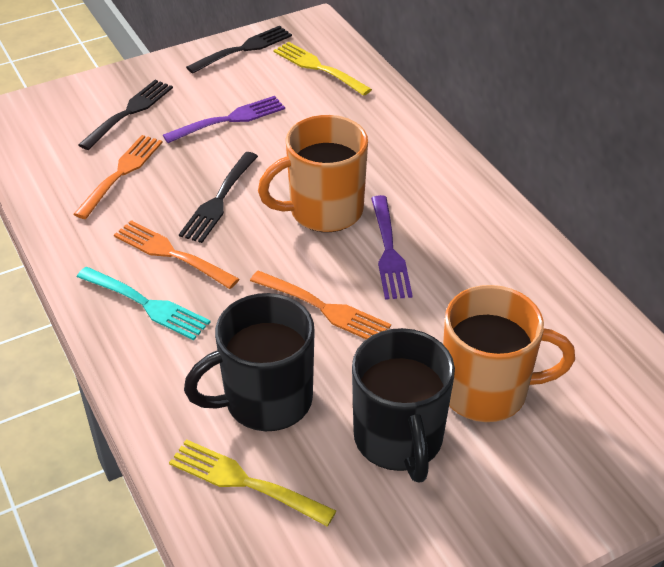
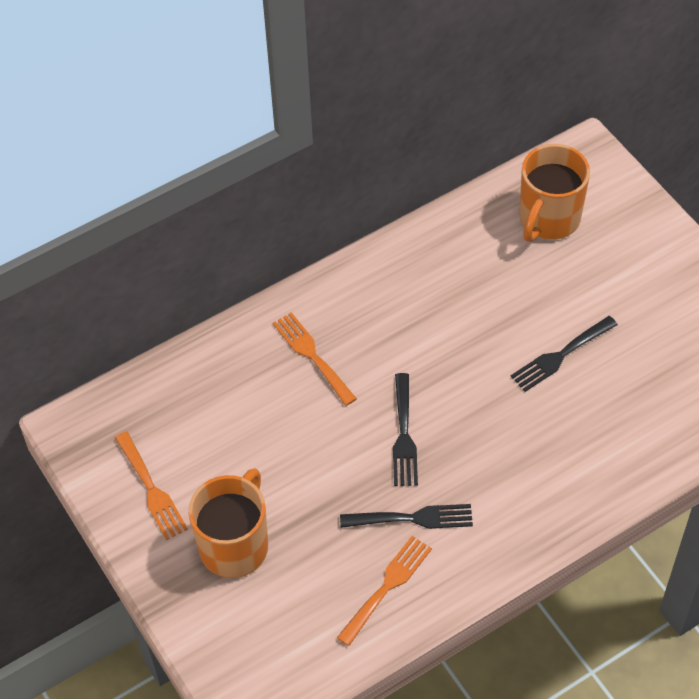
black mug: 2 -> 0
purple fork: 2 -> 0
turquoise fork: 1 -> 0
yellow fork: 2 -> 0

